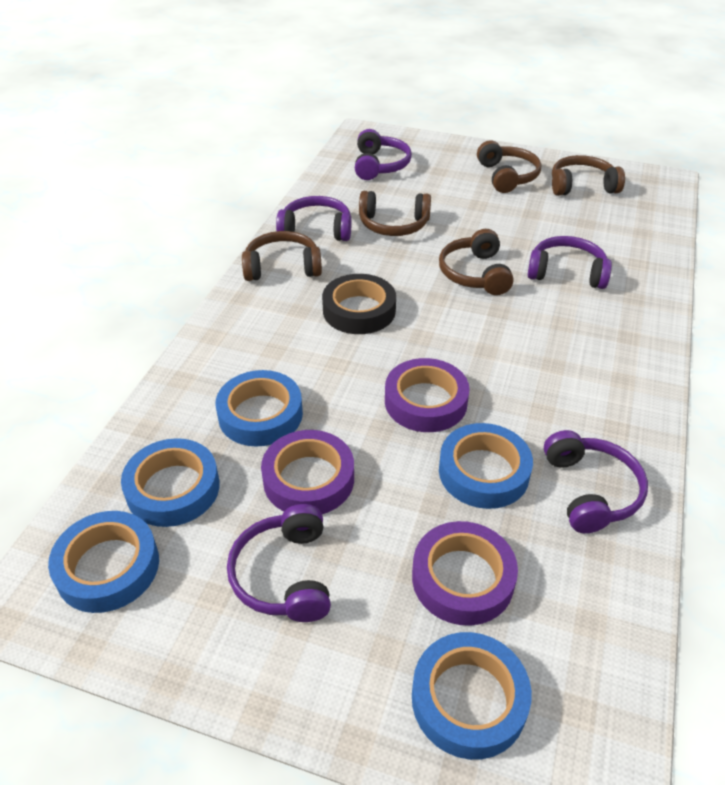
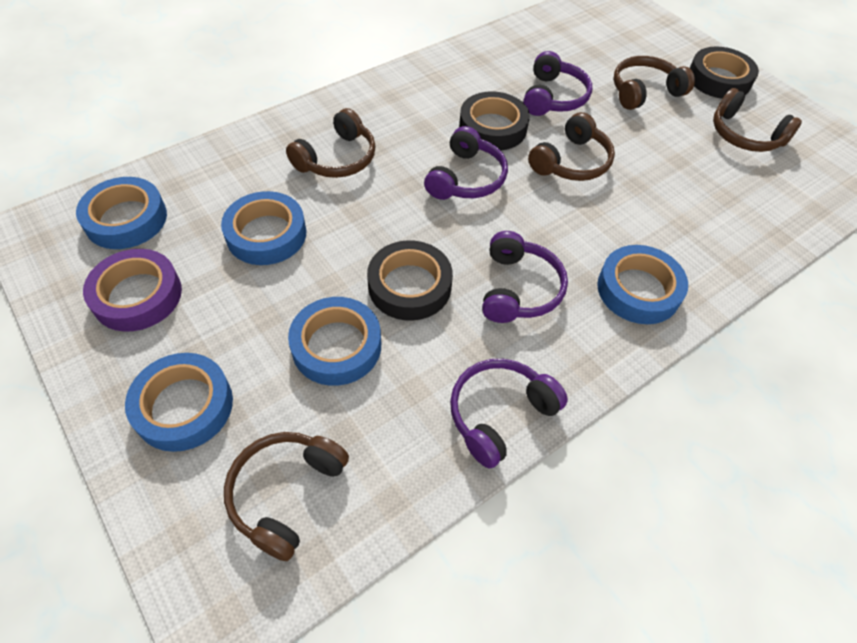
black tape: 1 -> 3
purple headphones: 5 -> 4
purple tape: 3 -> 1

